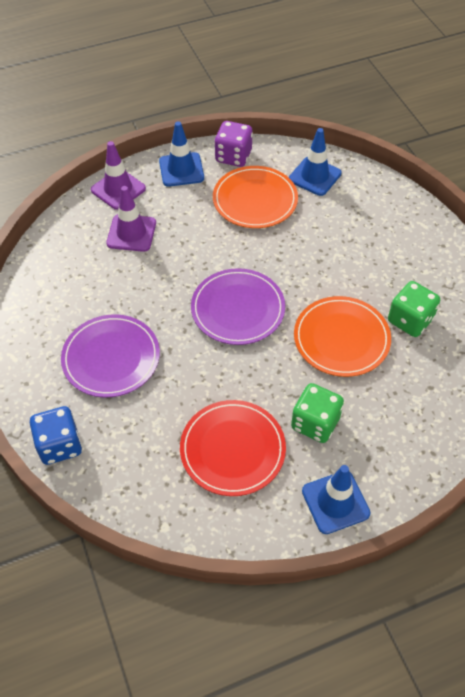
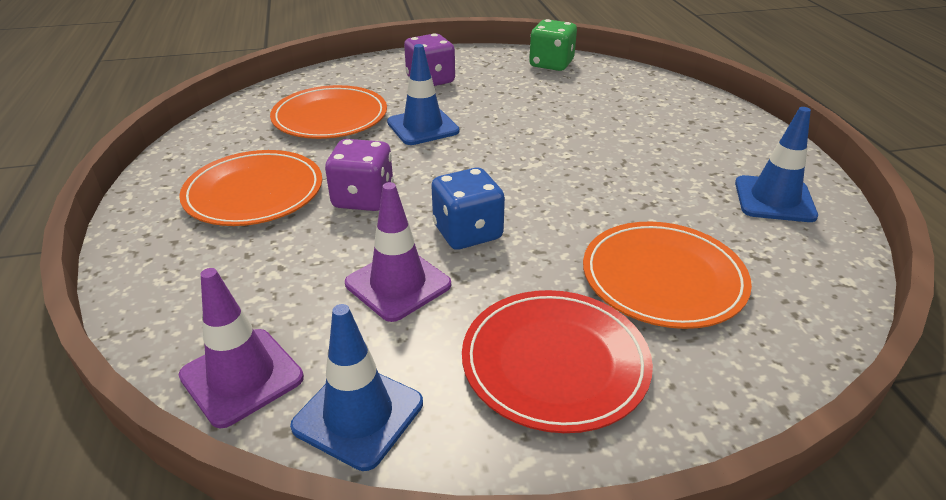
green dice: 2 -> 1
orange plate: 2 -> 3
purple dice: 1 -> 2
purple plate: 2 -> 0

